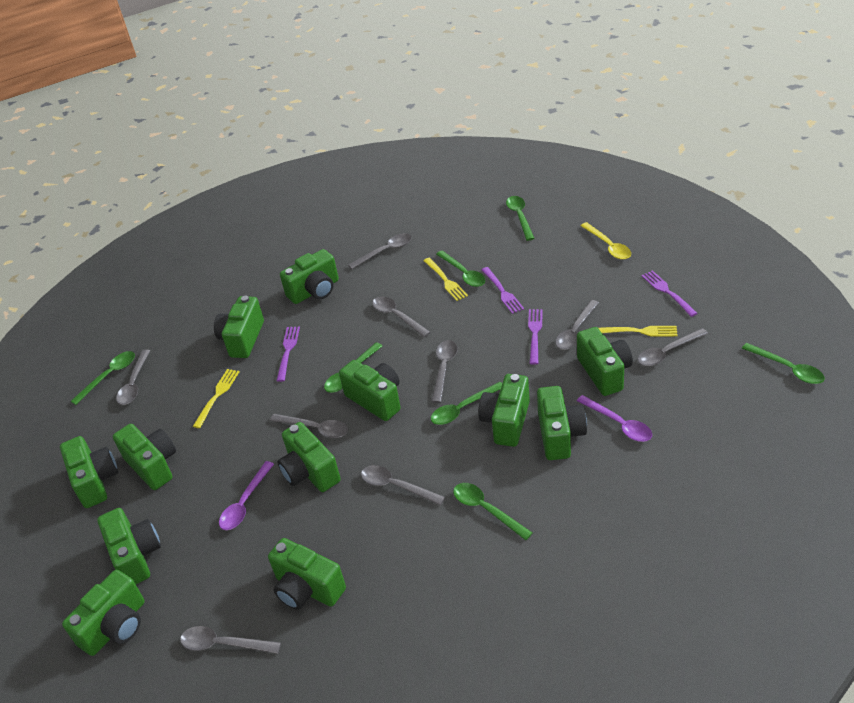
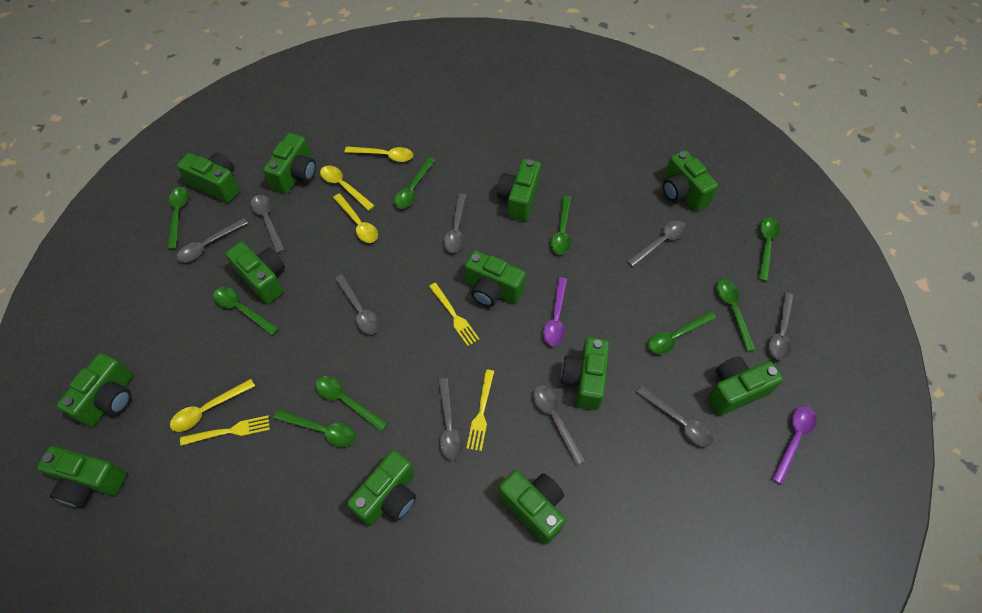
green spoon: 7 -> 9
purple fork: 4 -> 0
yellow spoon: 1 -> 4

